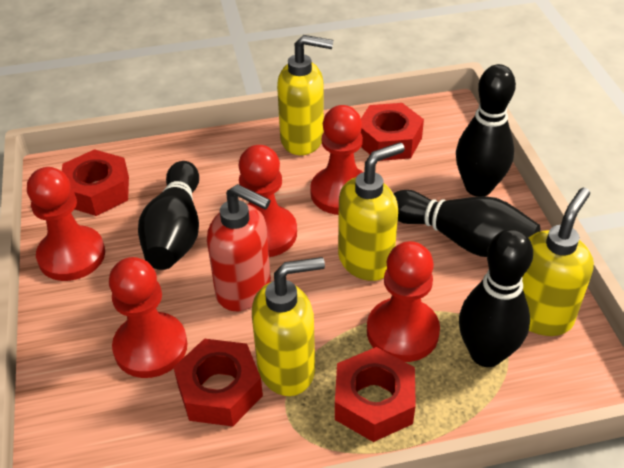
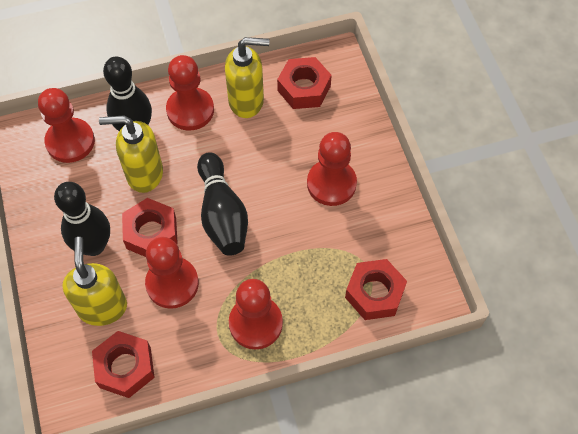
black bowling pin: 4 -> 3
red soap dispenser: 1 -> 0
yellow soap dispenser: 4 -> 3

